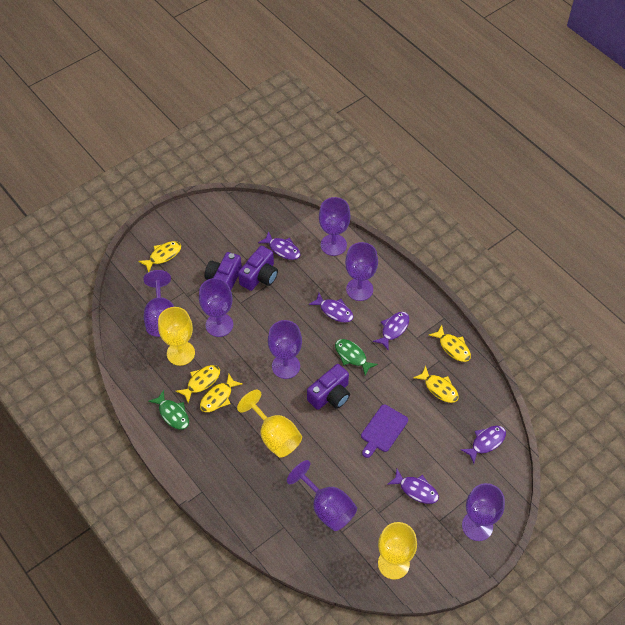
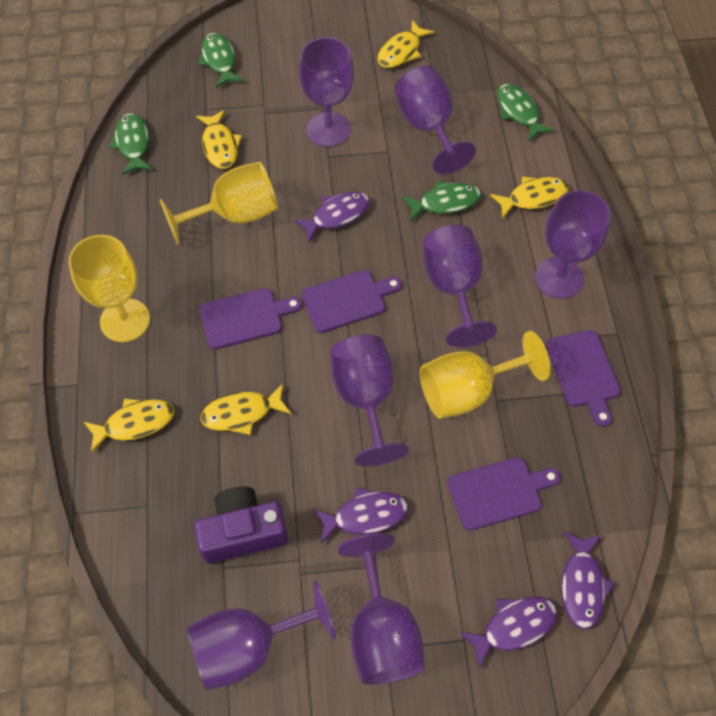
green fish: 2 -> 4
purple camera: 3 -> 1
purple cutting board: 1 -> 4
purple fish: 5 -> 4

